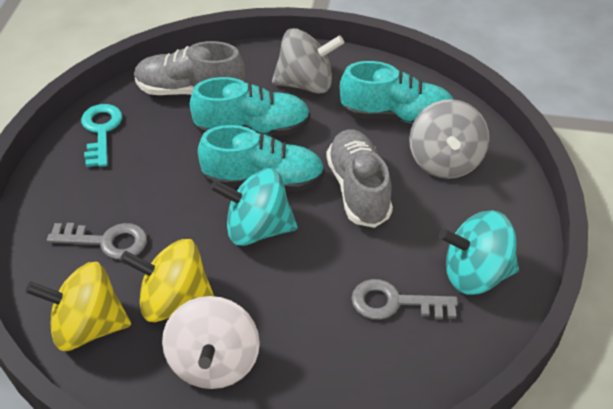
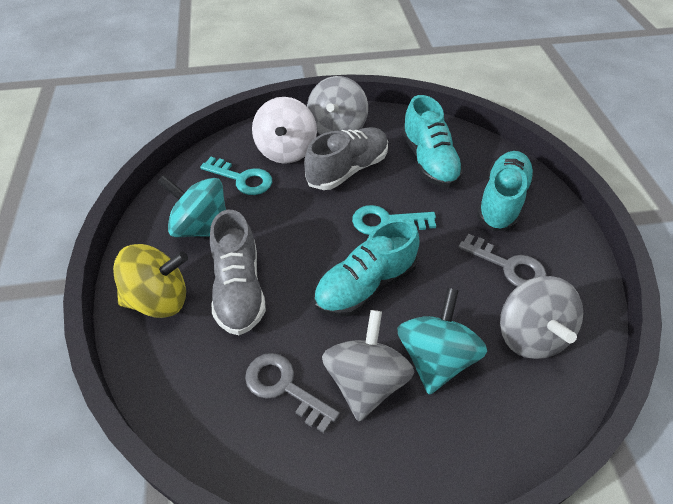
grey spinning top: 2 -> 3
turquoise key: 1 -> 2
yellow spinning top: 2 -> 1

